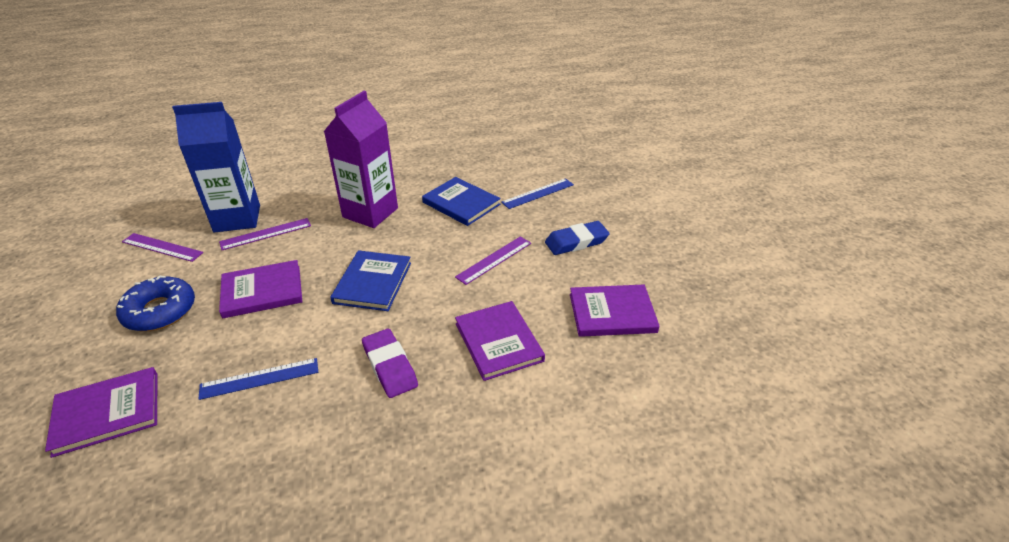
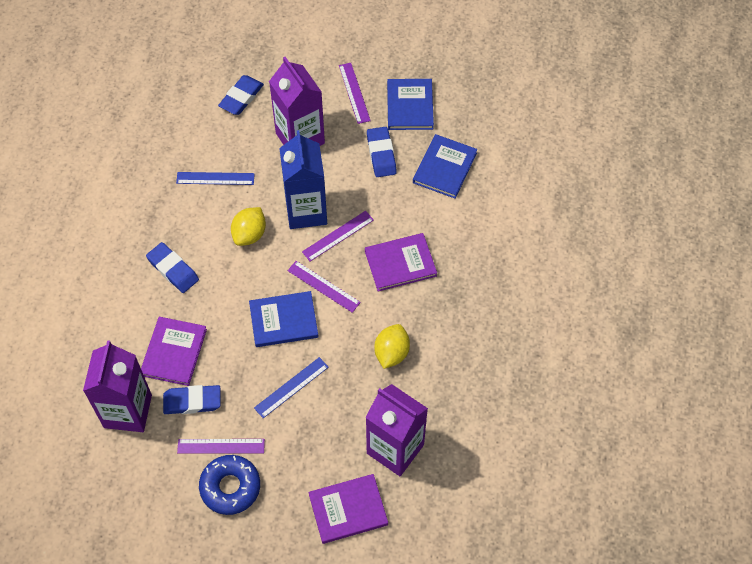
blue book: 2 -> 3
blue eraser: 1 -> 4
purple book: 4 -> 3
purple carton: 1 -> 3
purple eraser: 1 -> 0
purple ruler: 3 -> 4
yellow lemon: 0 -> 2

